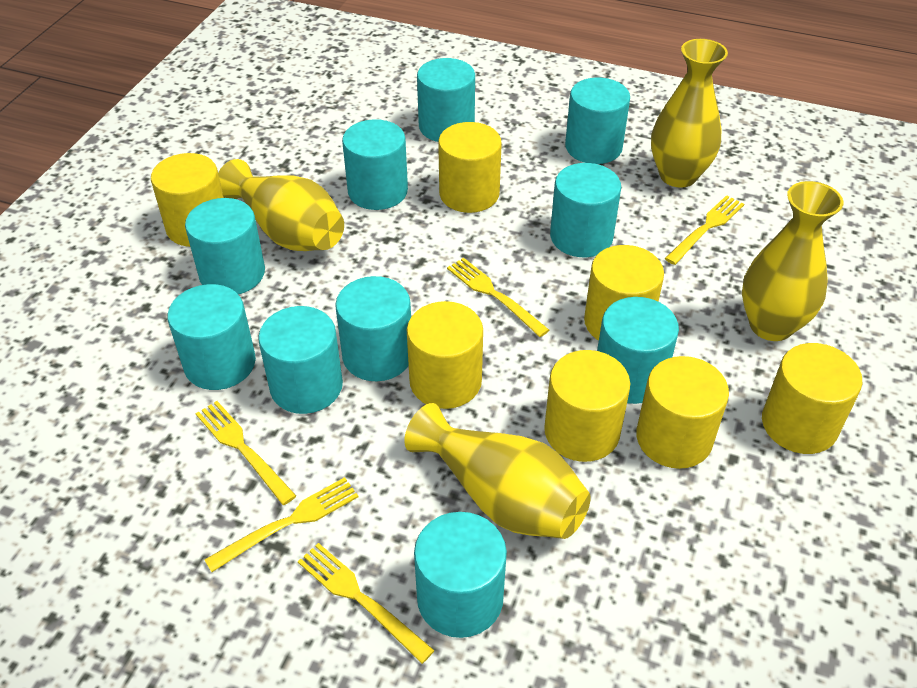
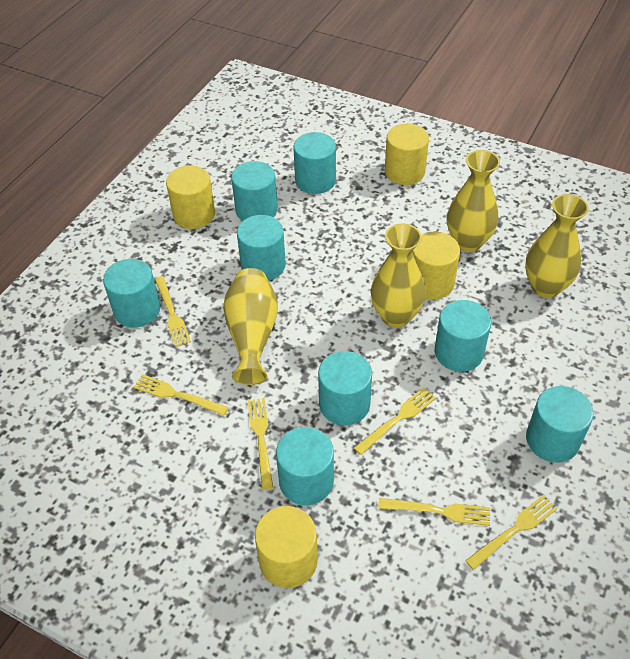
turquoise cylinder: 10 -> 8
yellow cylinder: 7 -> 4
yellow fork: 5 -> 6

